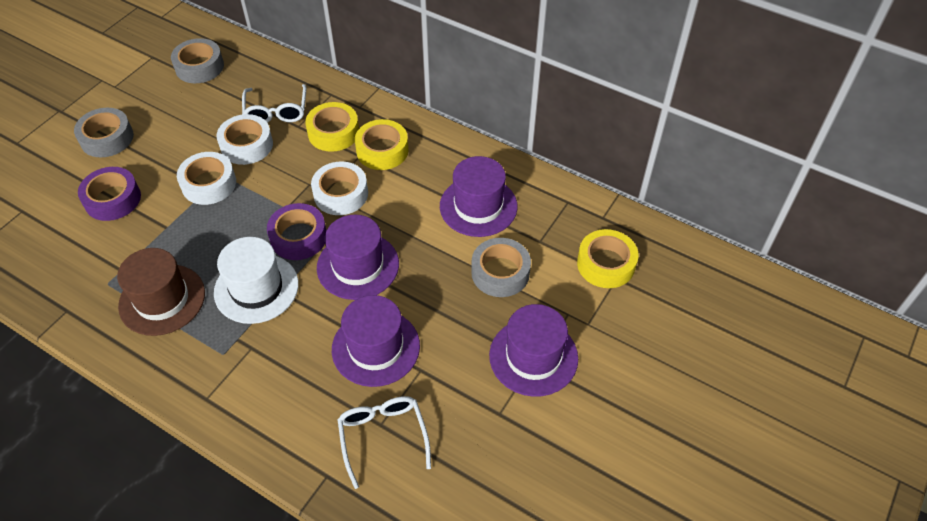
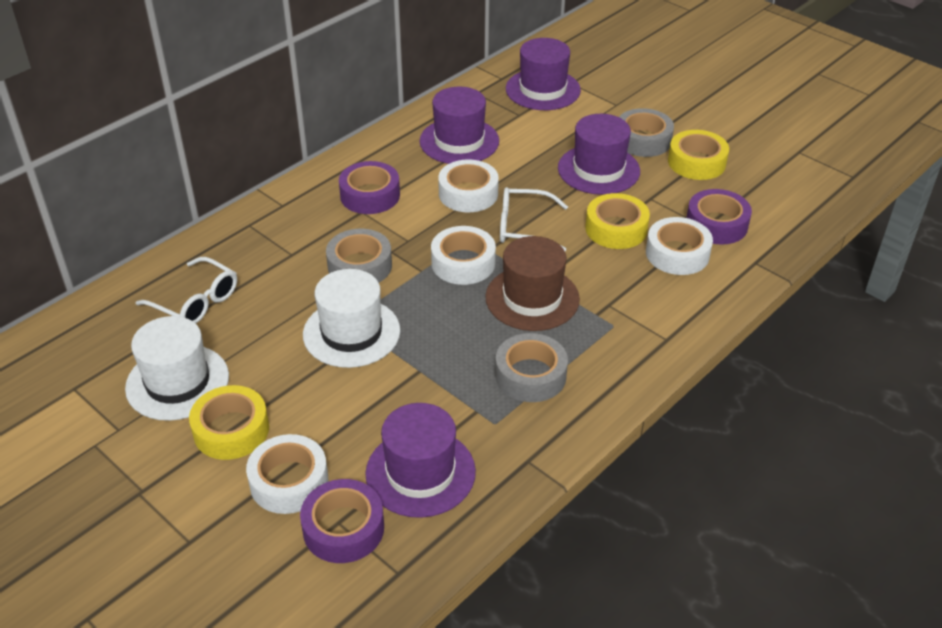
purple tape: 2 -> 3
white hat: 1 -> 2
white tape: 3 -> 4

